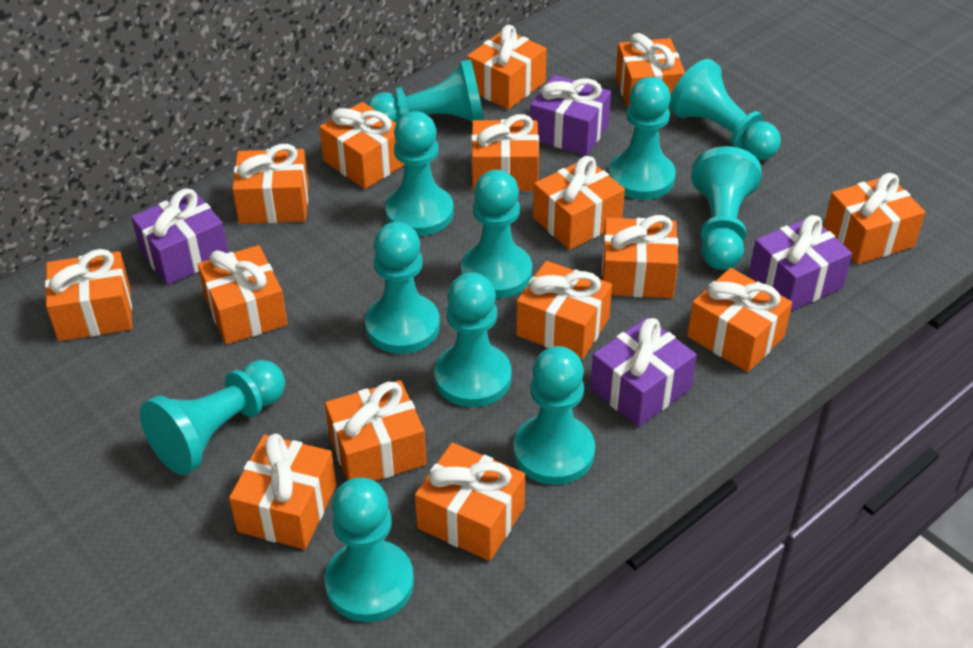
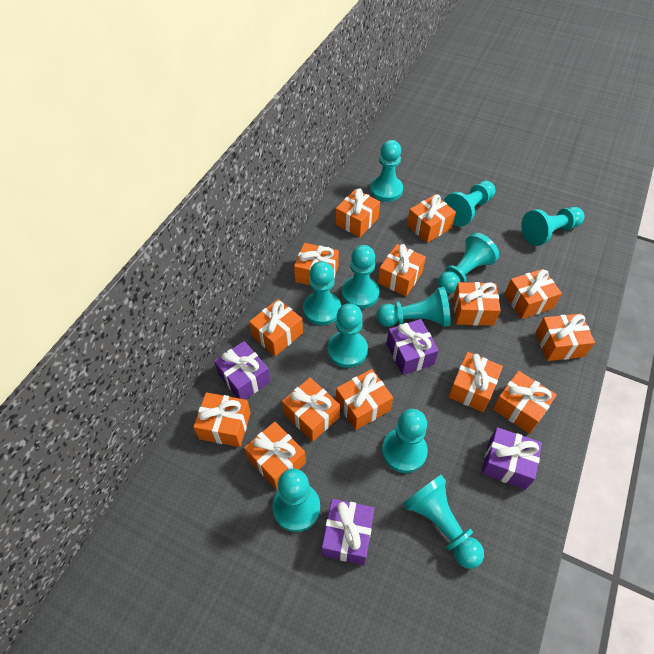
orange gift: 15 -> 14

